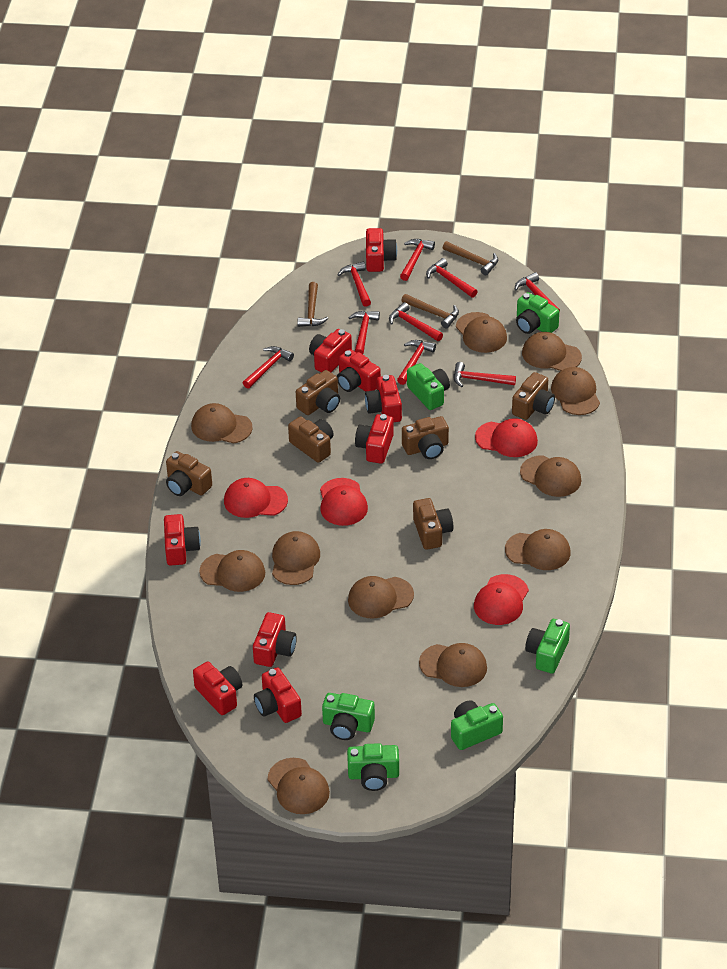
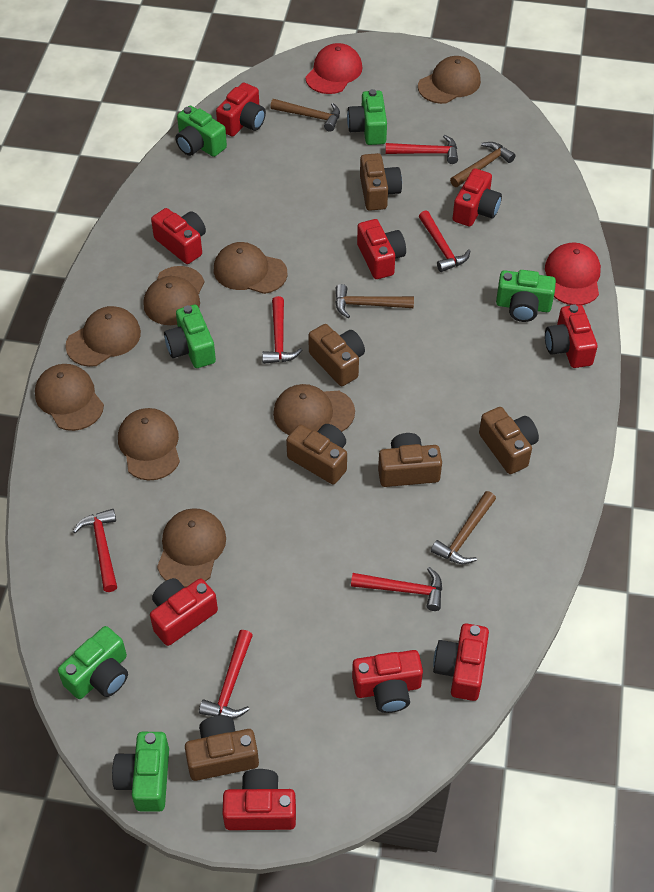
brown cap: 11 -> 8
brown hammer: 3 -> 4
red cap: 4 -> 2
red hammer: 9 -> 6

